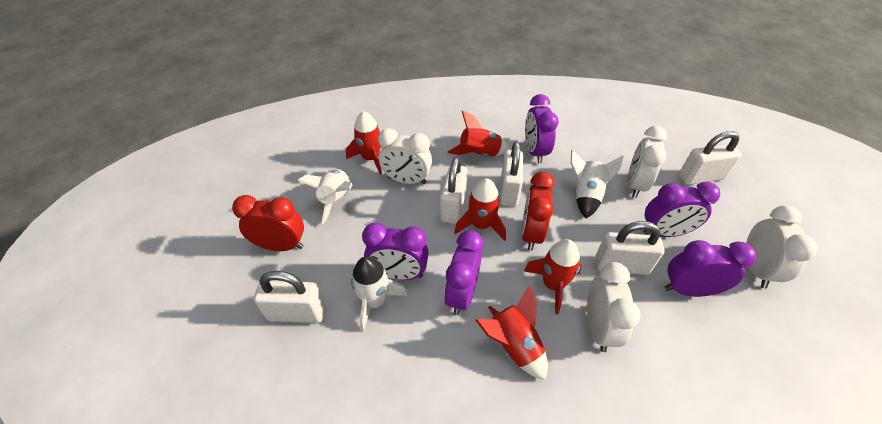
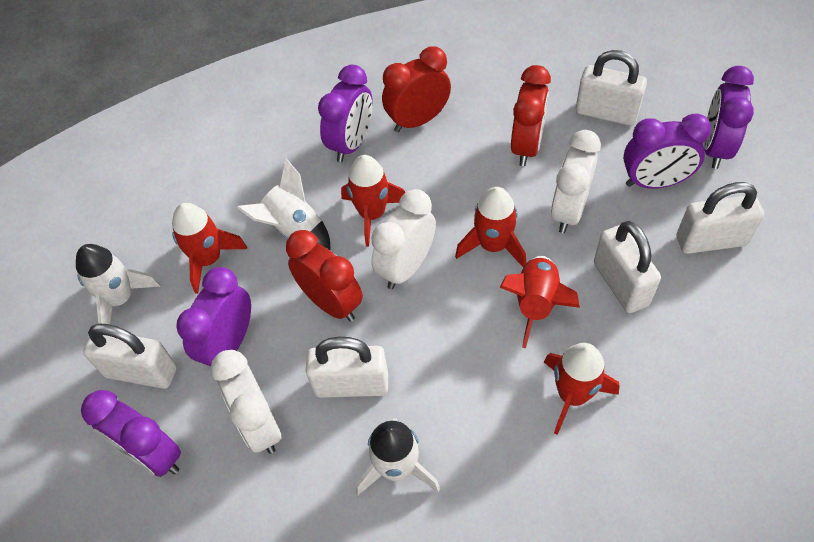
red clock: 2 -> 3
white clock: 4 -> 3

